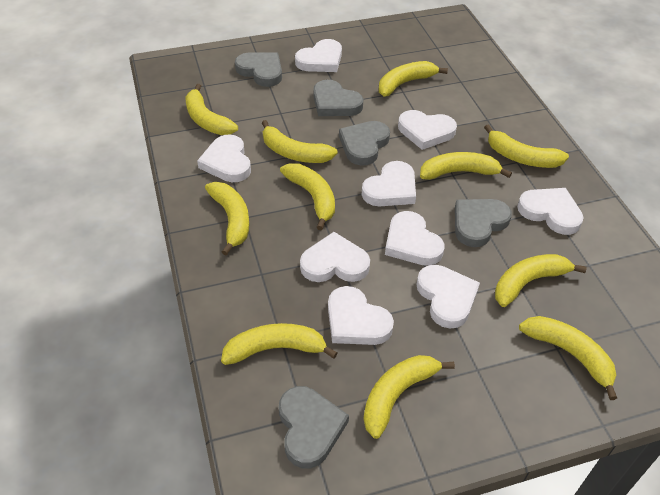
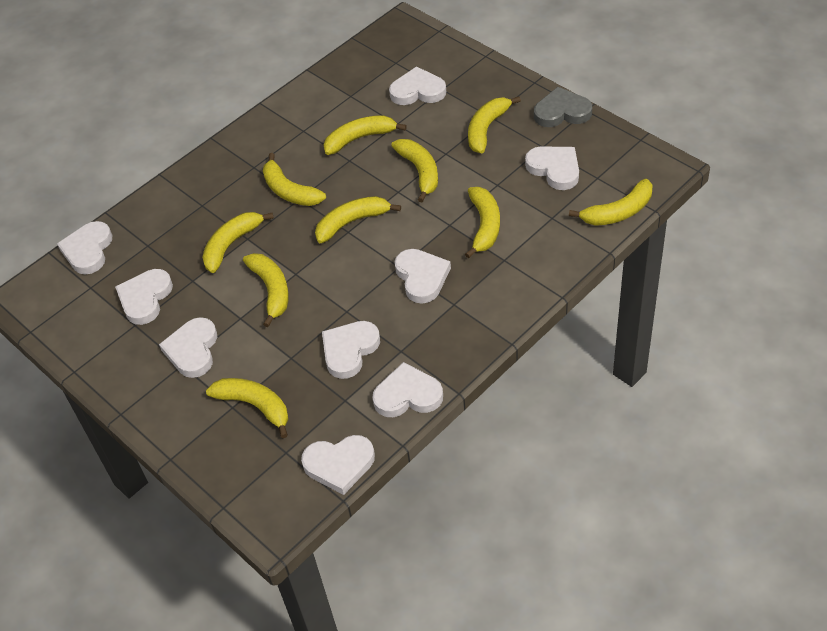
grey heart: 5 -> 1
yellow banana: 11 -> 10

